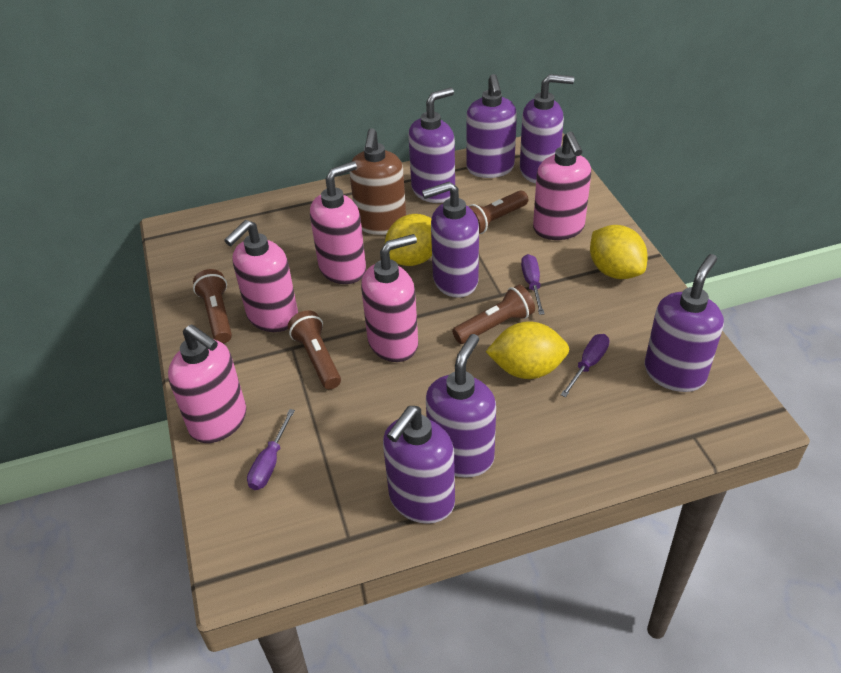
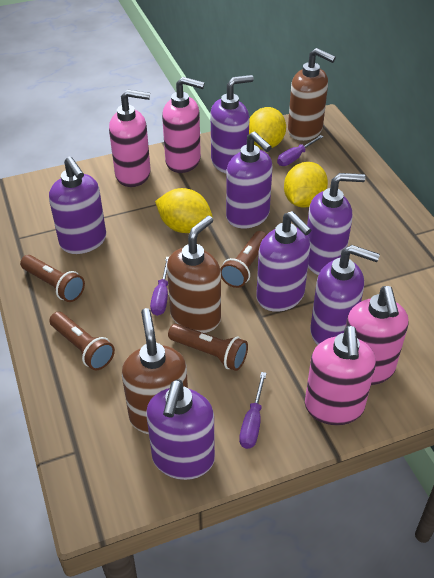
brown soap dispenser: 1 -> 3
pink soap dispenser: 5 -> 4

